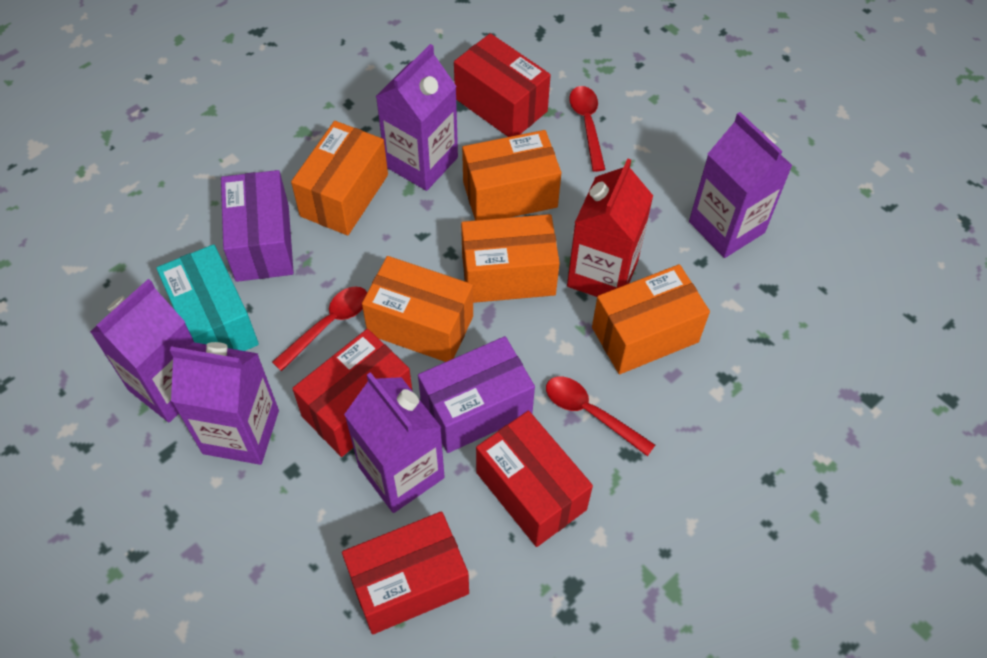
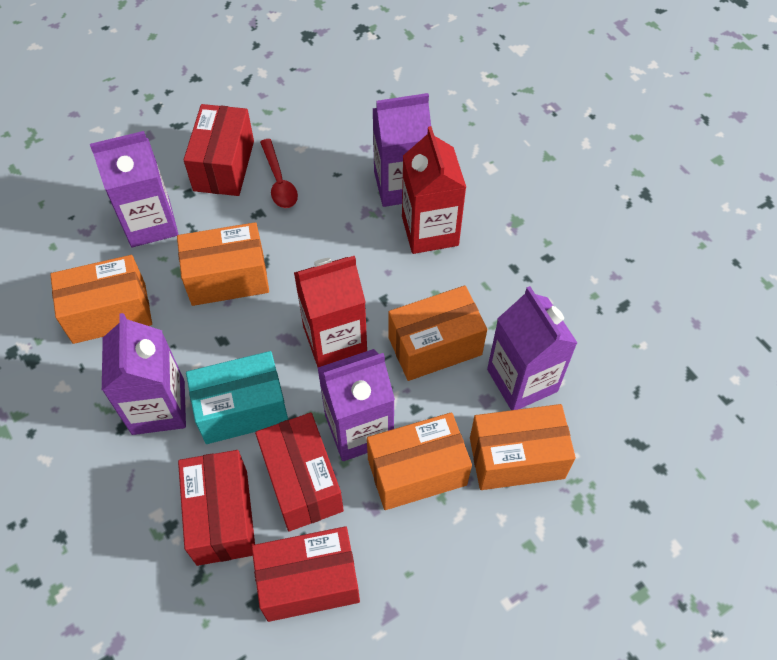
purple box: 2 -> 0
red carton: 1 -> 2
red spoon: 3 -> 1

